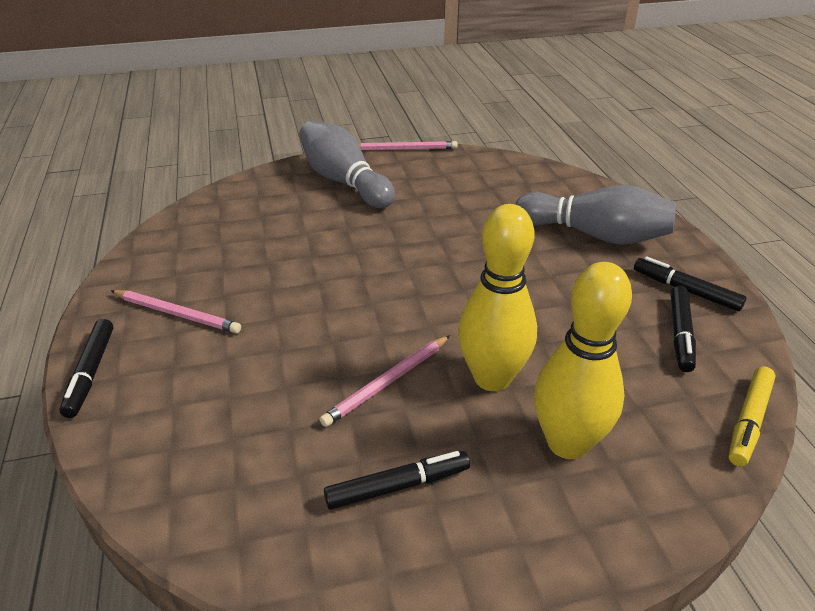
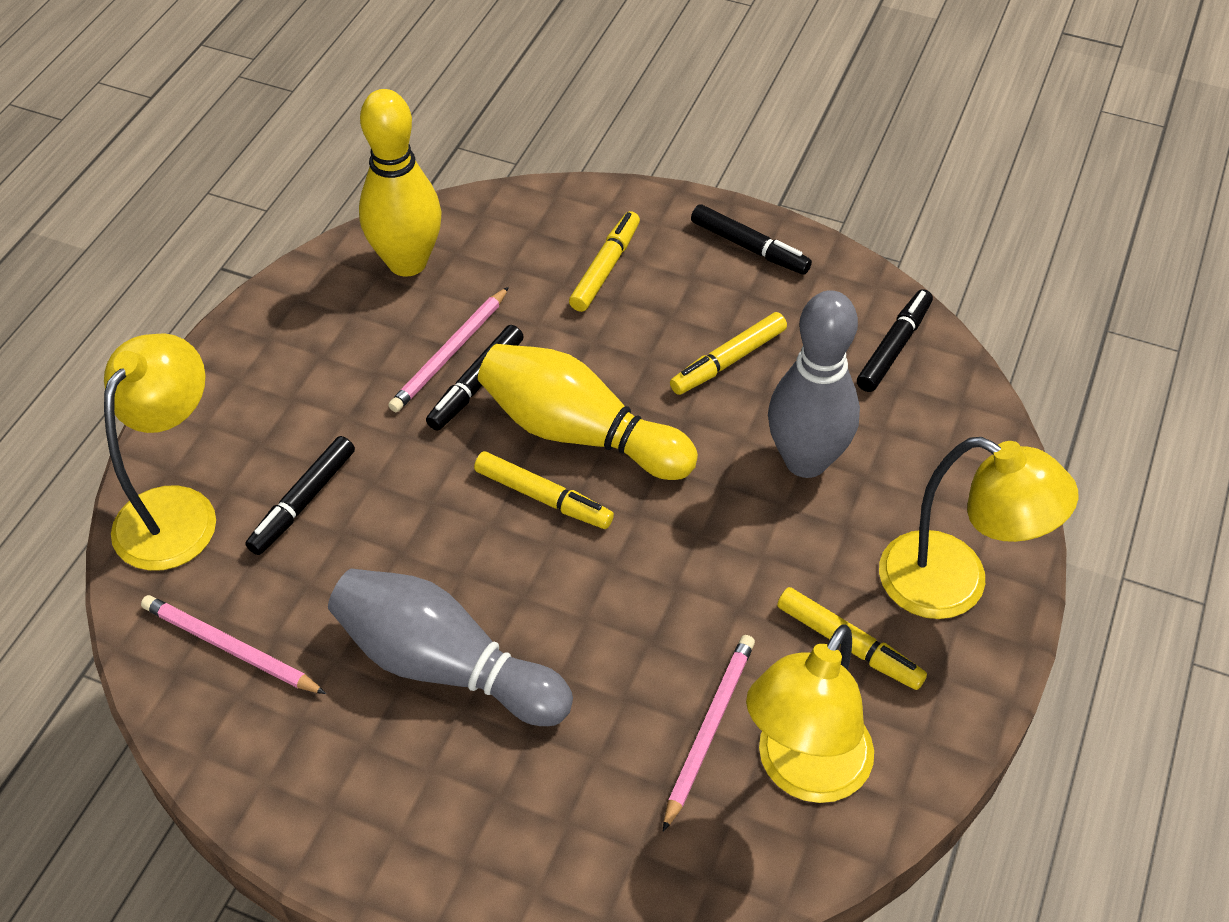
yellow lamp: 0 -> 3
yellow marker: 1 -> 4

